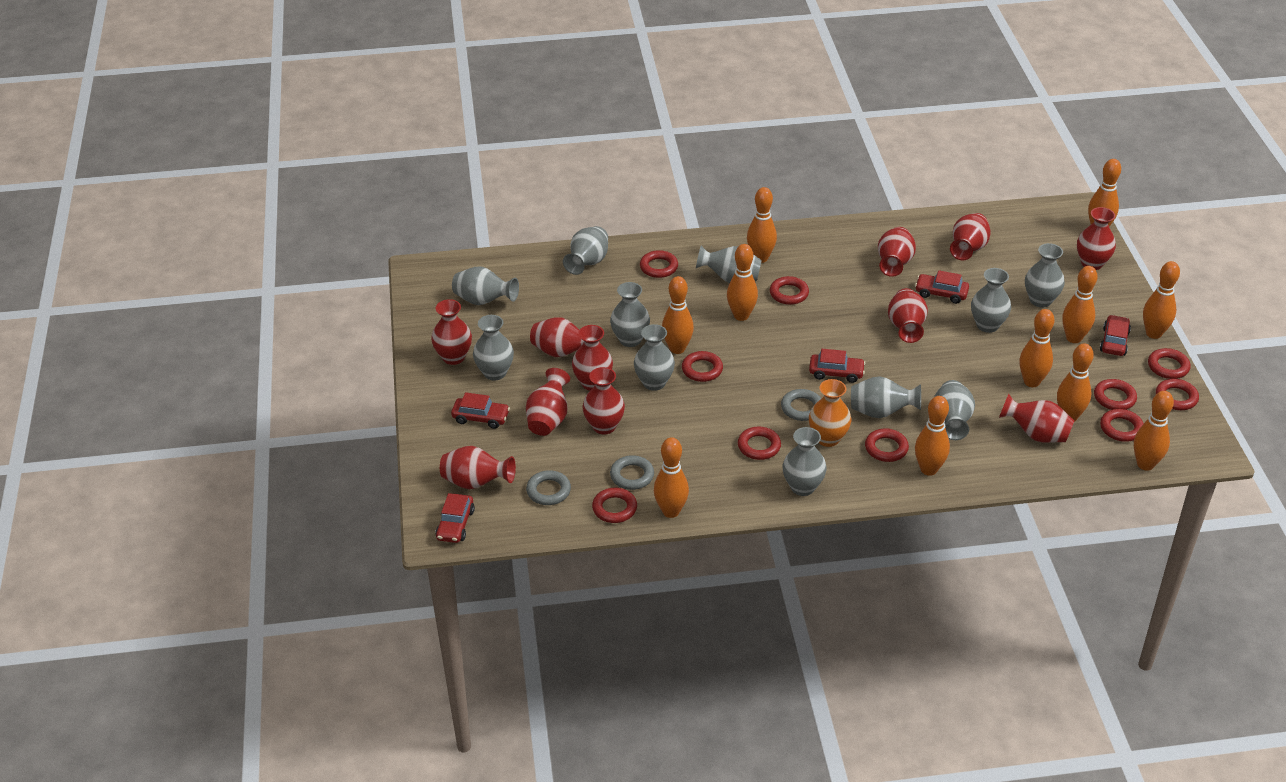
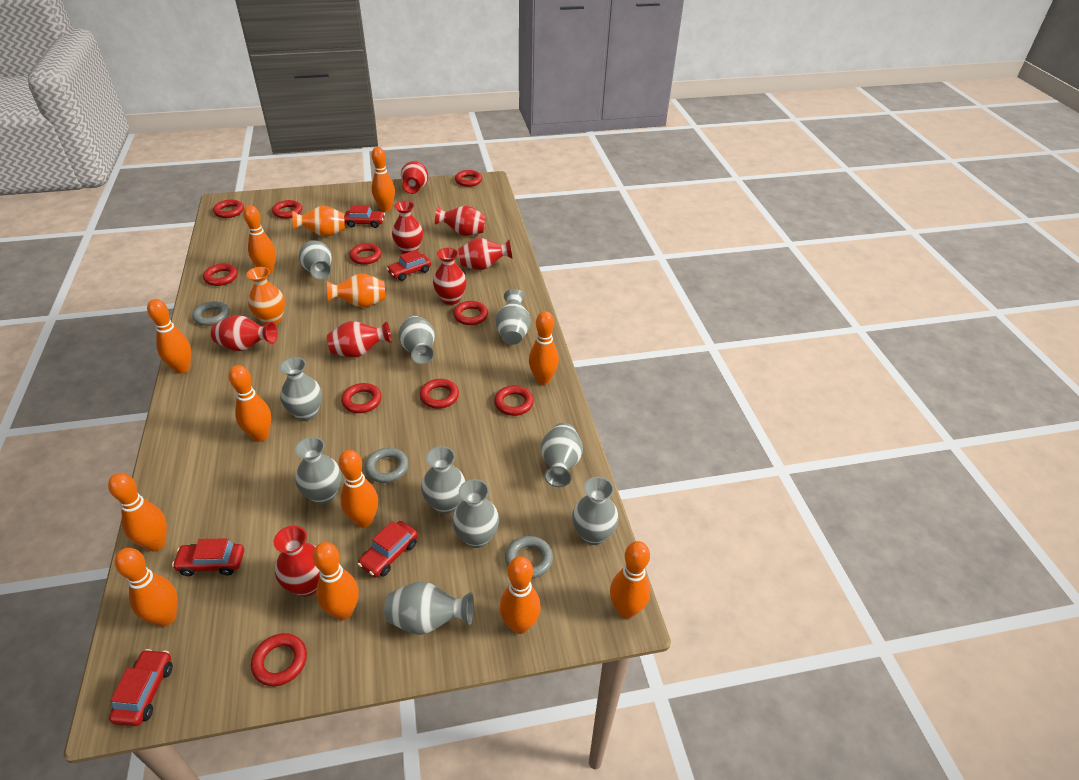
grey vase: 11 -> 10
orange vase: 1 -> 3
red vase: 11 -> 8

